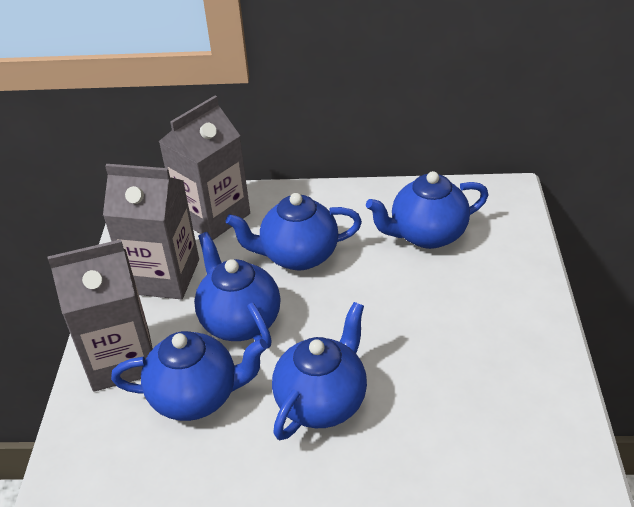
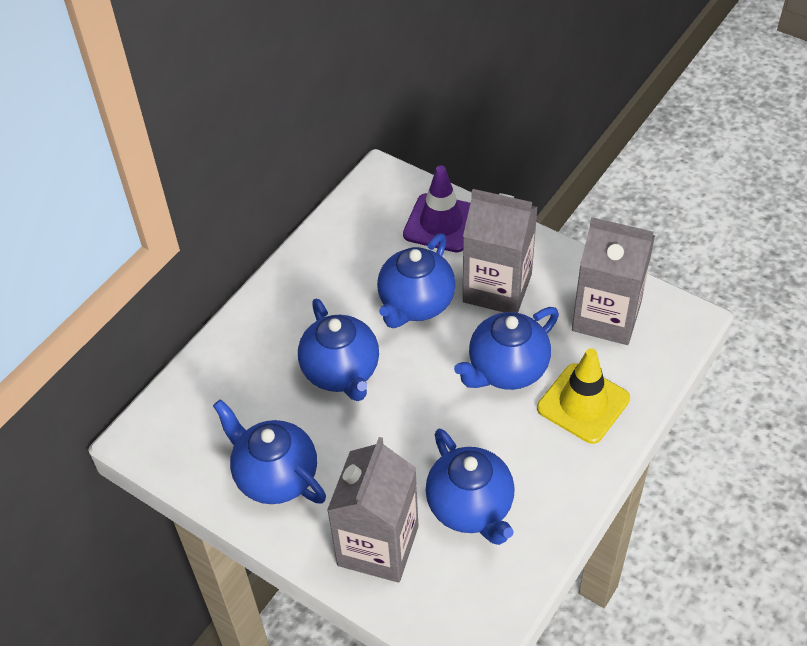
purple traffic cone: 0 -> 1
yellow traffic cone: 0 -> 1

